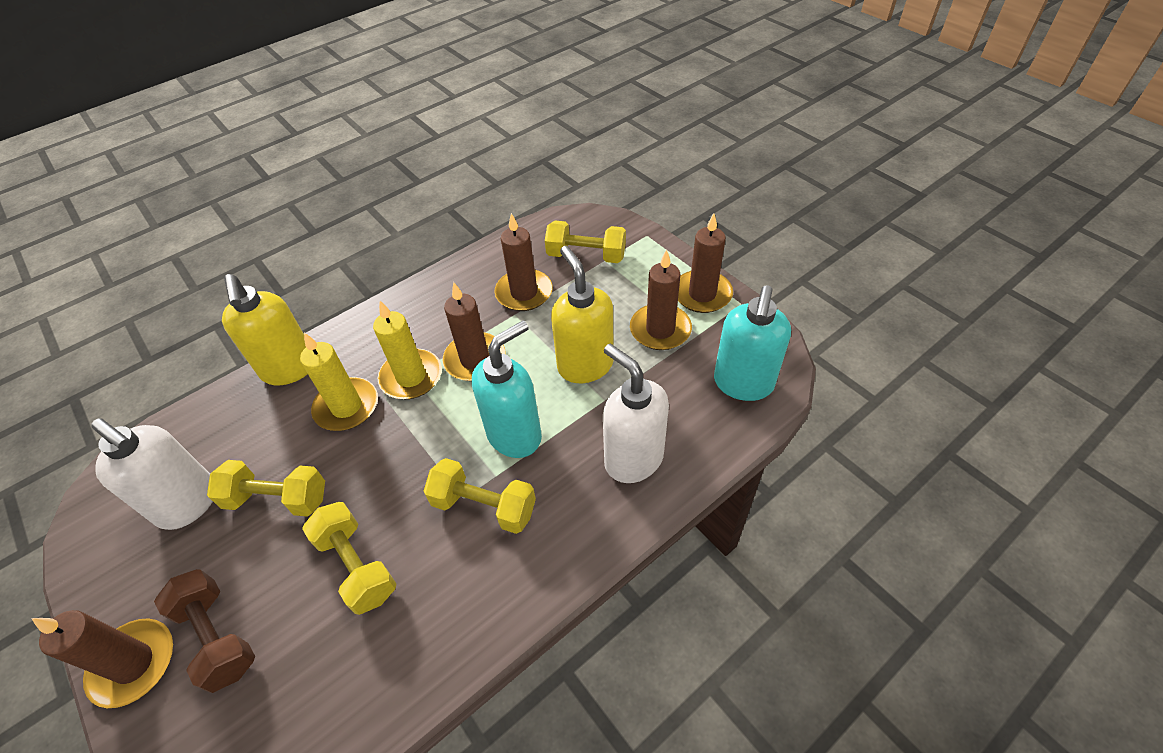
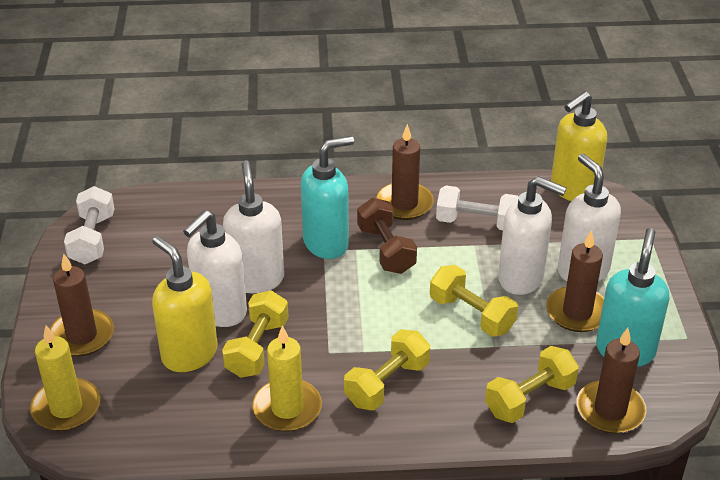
brown candle: 5 -> 4
white dumbbell: 0 -> 2
white soap dispenser: 2 -> 4

